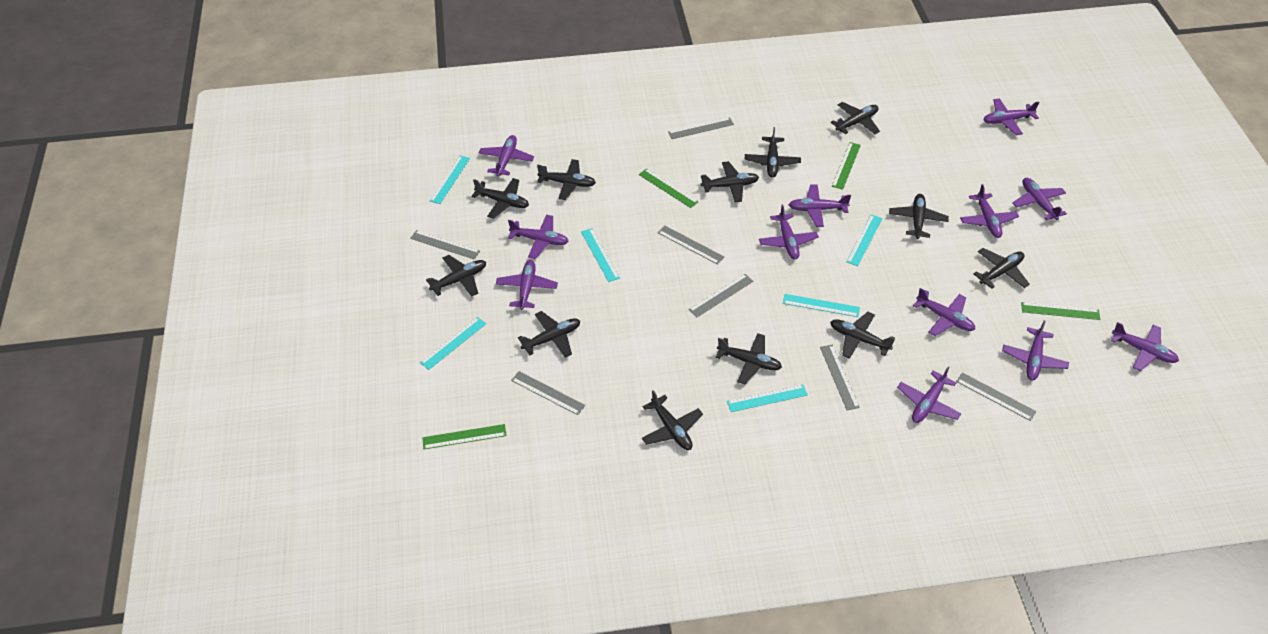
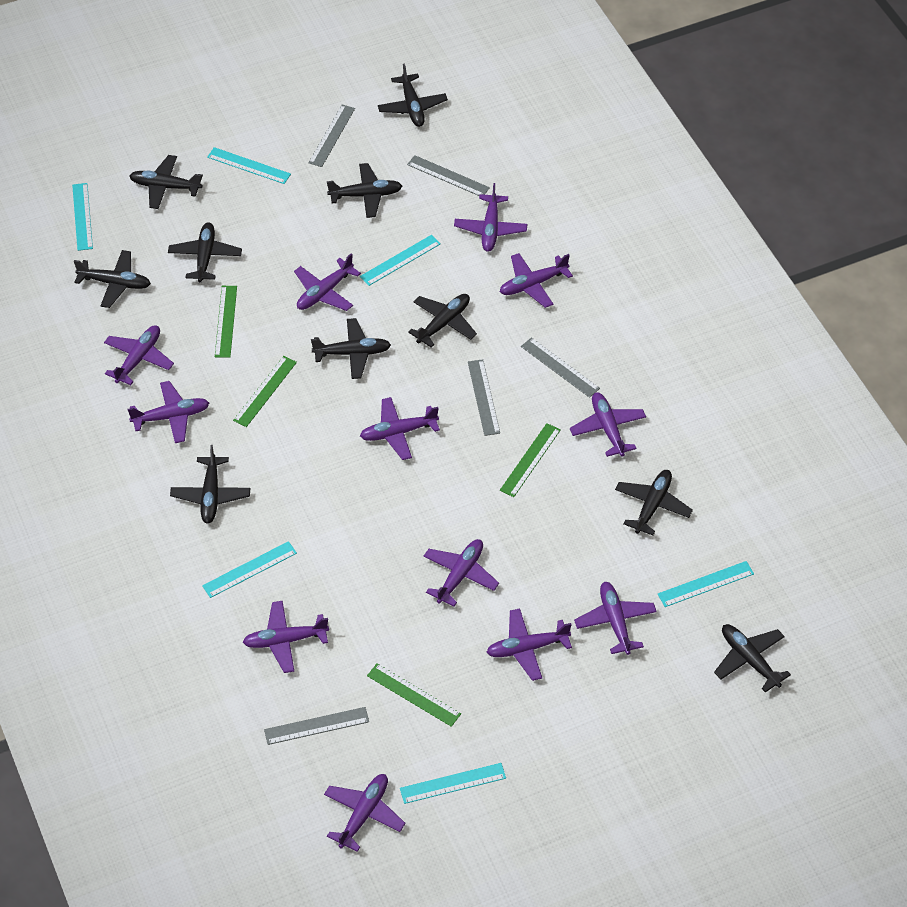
black plane: 12 -> 10
grey ruler: 7 -> 5

